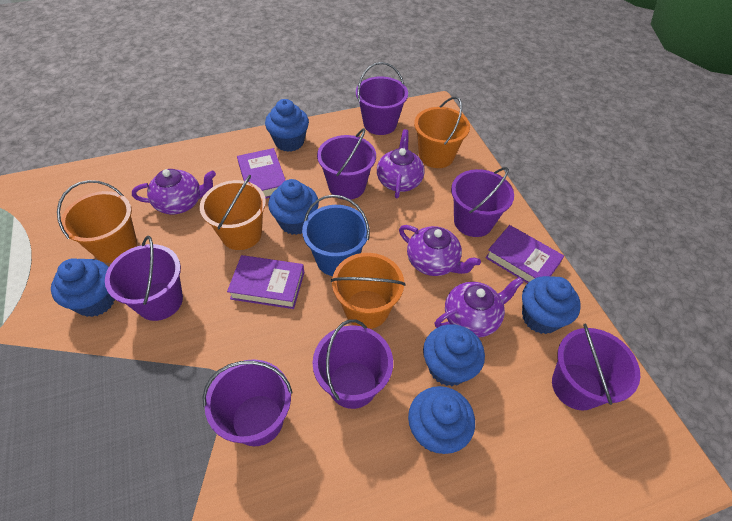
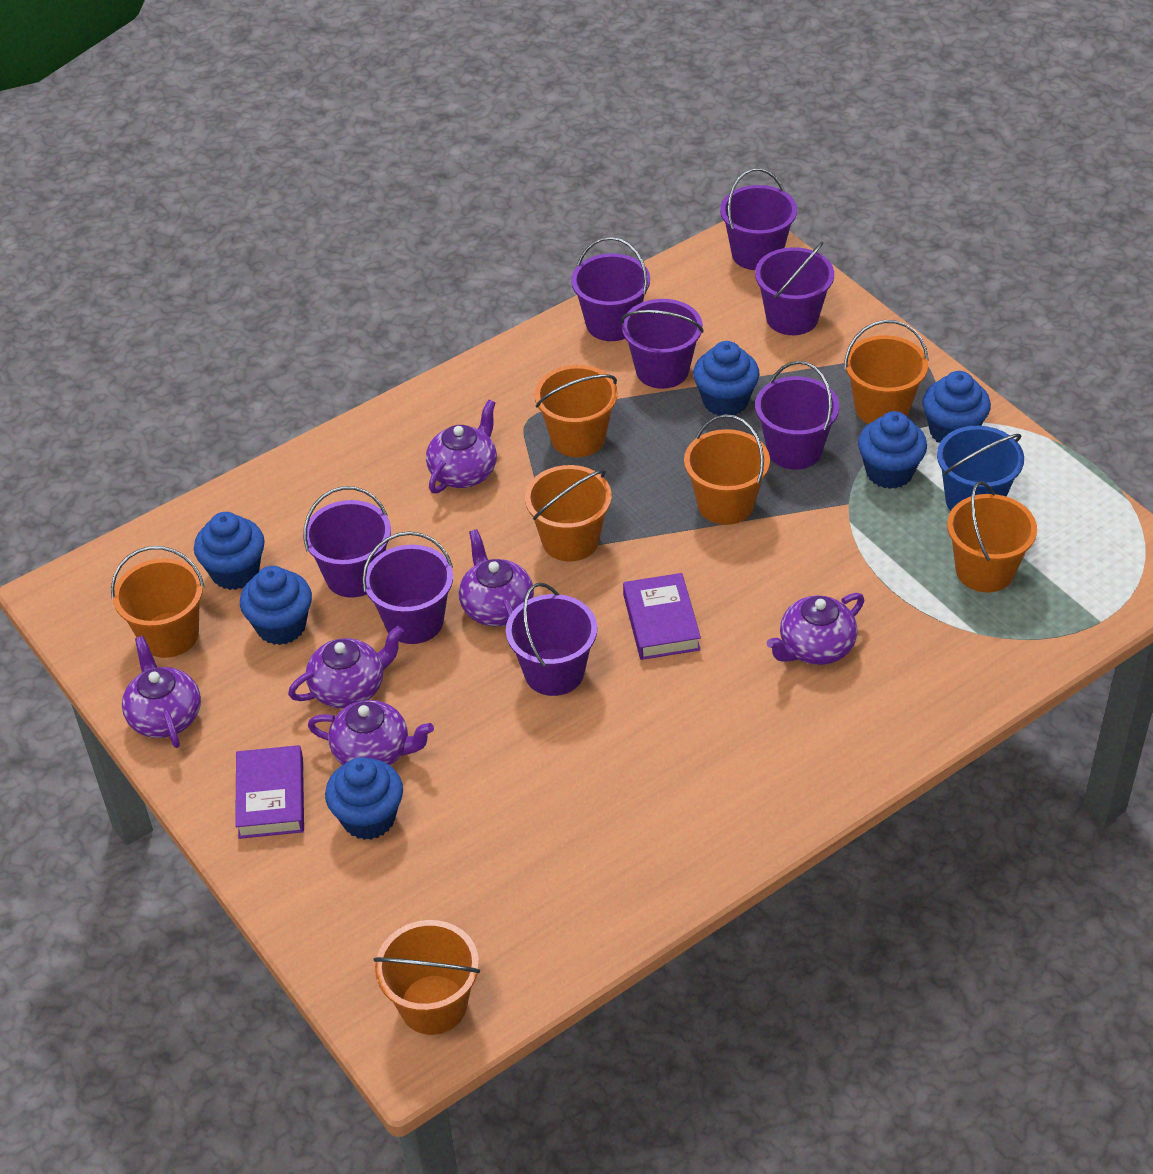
orange bucket: 4 -> 7
purple book: 3 -> 2
purple bucket: 7 -> 8
purple teapot: 4 -> 6

